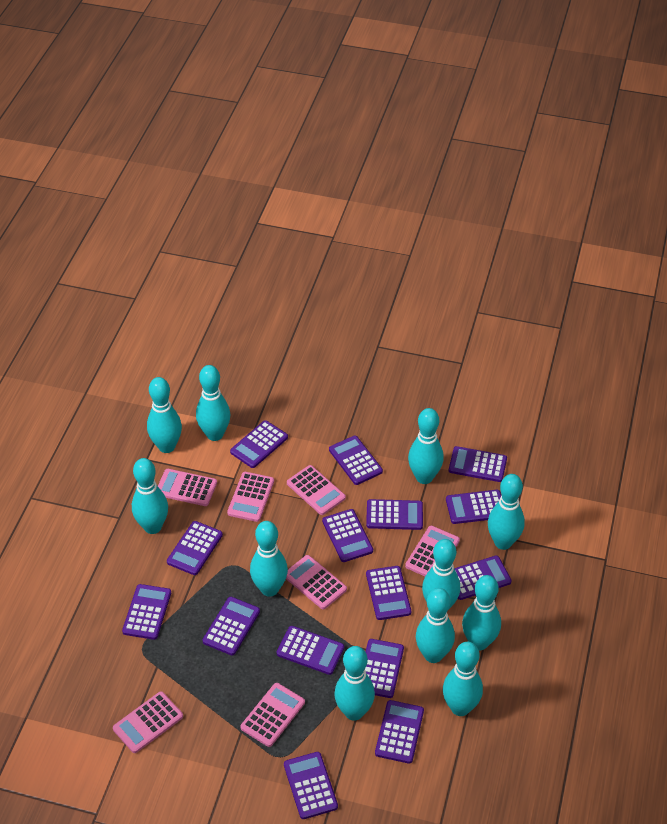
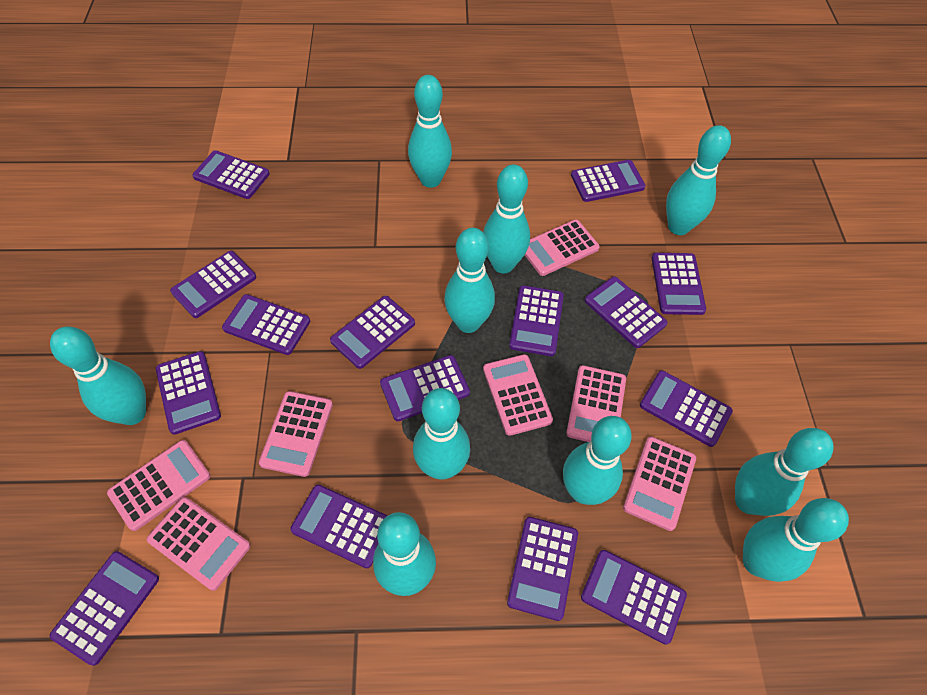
turquoise bowling pin: 11 -> 10

